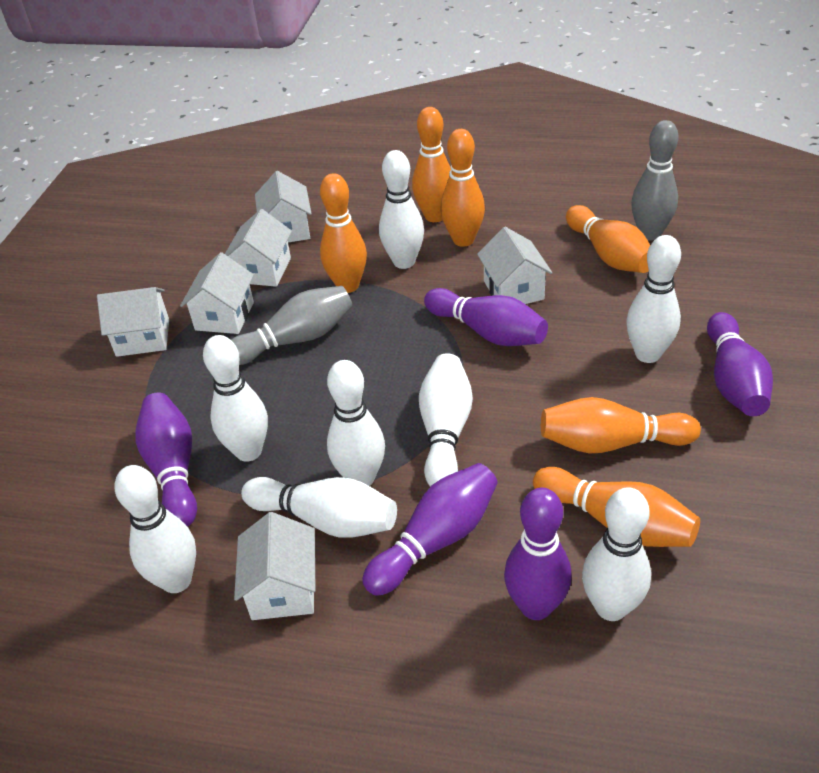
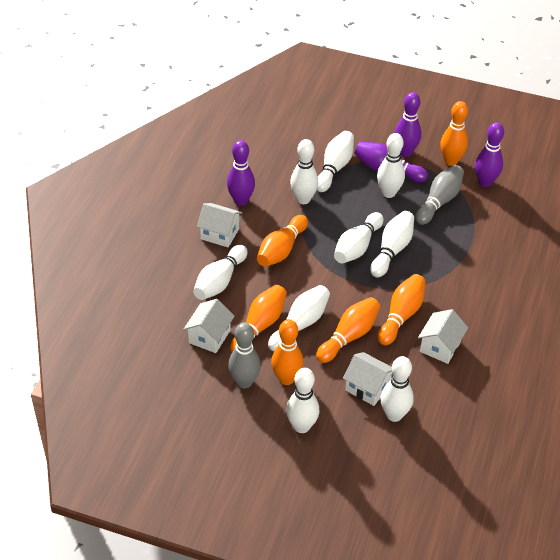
purple bowling pin: 5 -> 4
white bowling pin: 8 -> 9
white house: 6 -> 4

